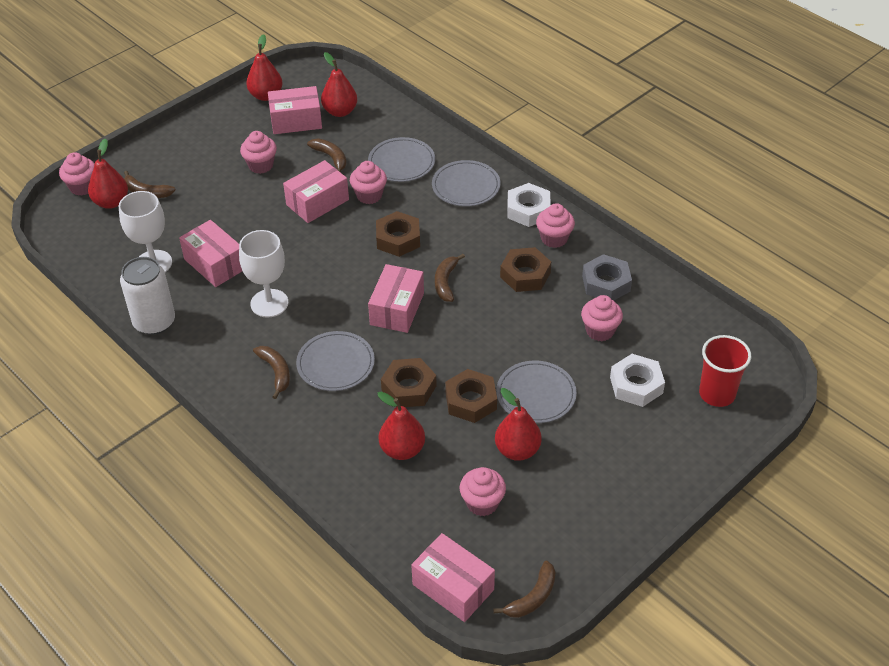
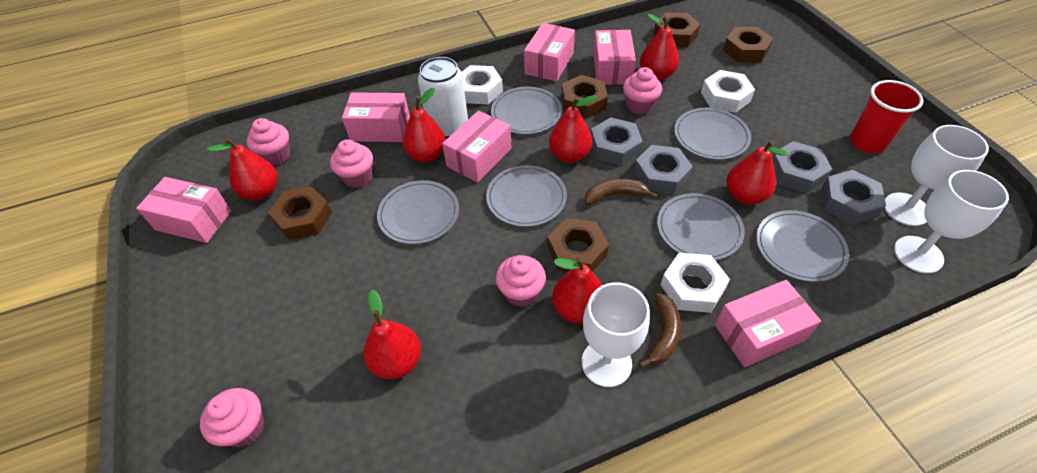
brown banana: 5 -> 2
brown nut: 4 -> 5
grey nut: 1 -> 4
grey plate: 4 -> 6
pink box: 5 -> 6
pink cupcake: 6 -> 5
red pear: 5 -> 7
white goblet: 2 -> 3
white nut: 2 -> 3

